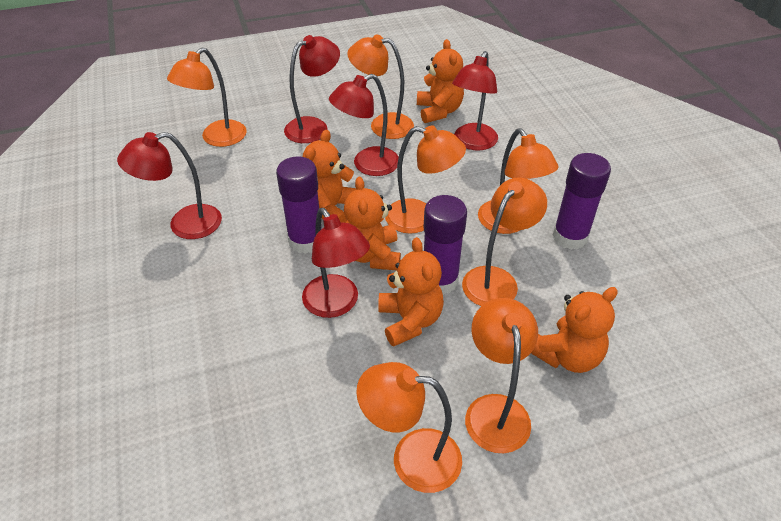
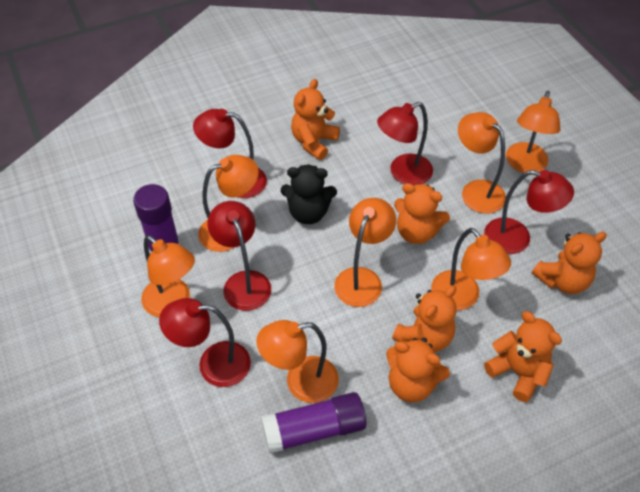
black teddy bear: 0 -> 1
orange teddy bear: 5 -> 6
purple glue stick: 3 -> 2

